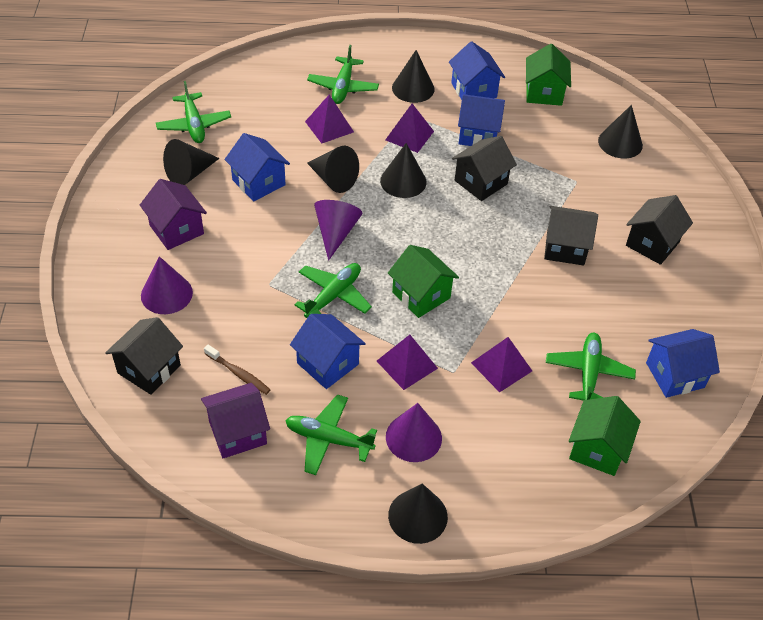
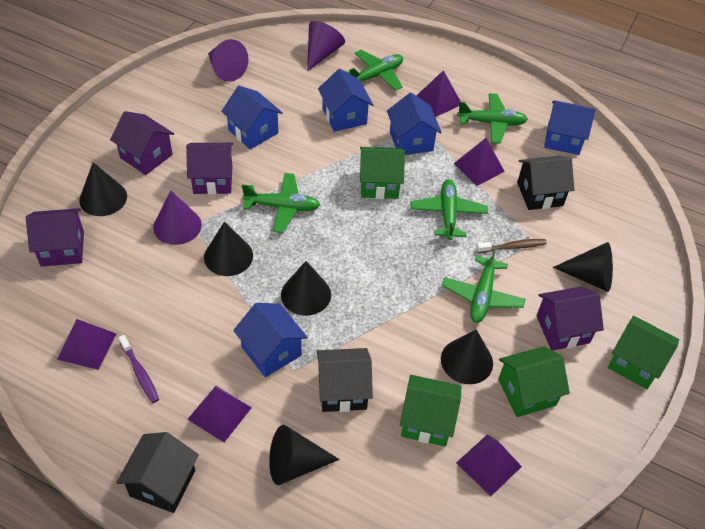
black house: 4 -> 3
green house: 3 -> 4
purple house: 2 -> 4
purple pyramid: 4 -> 5
purple toothbrush: 0 -> 1

